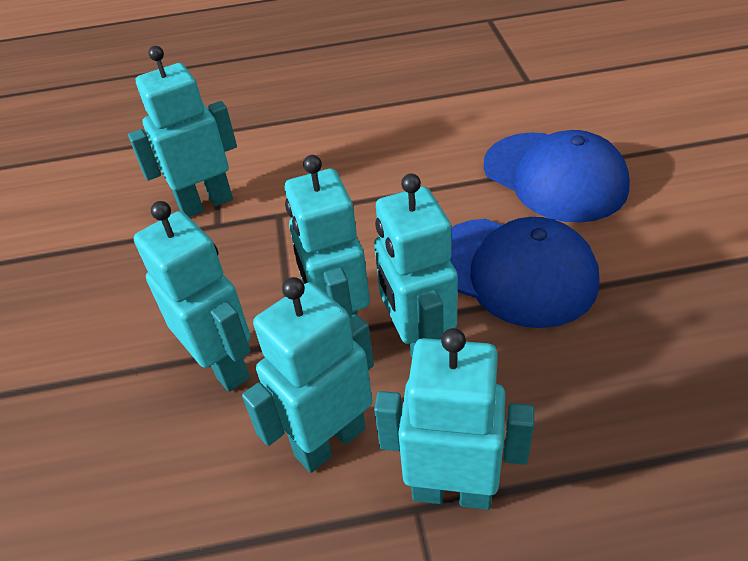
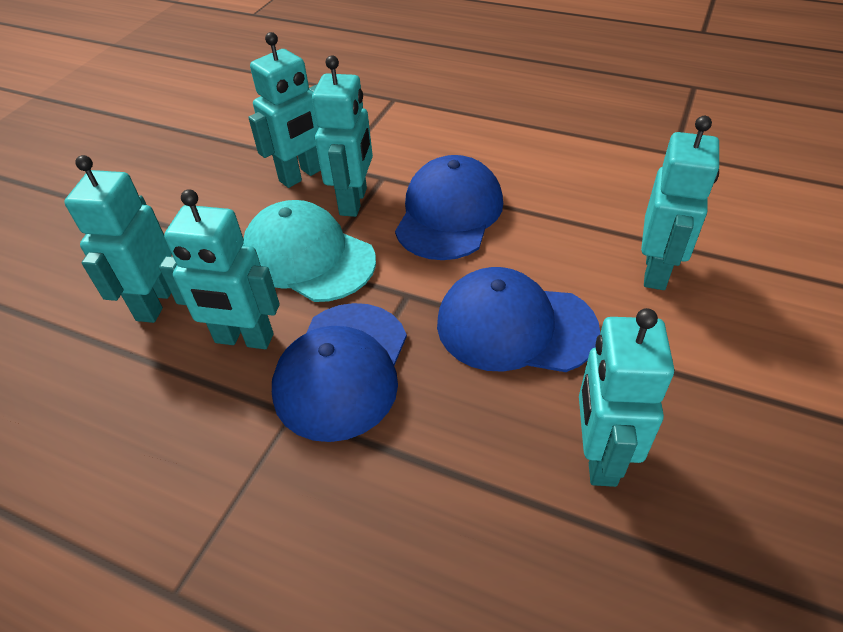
blue cap: 2 -> 3
turquoise cap: 0 -> 1

